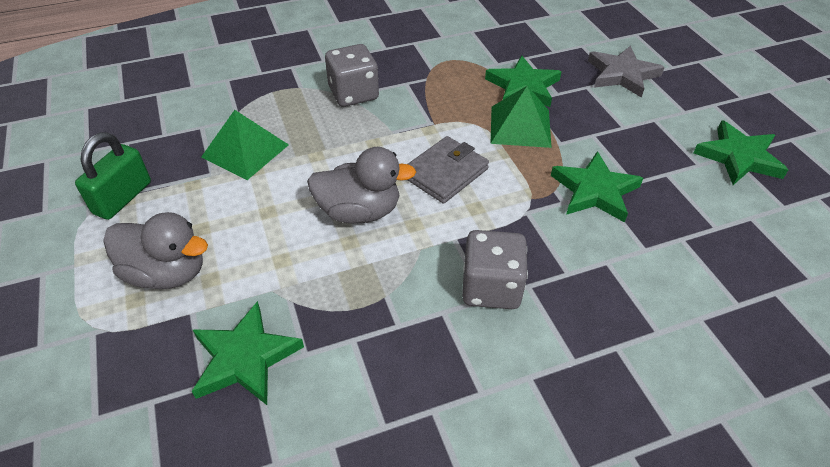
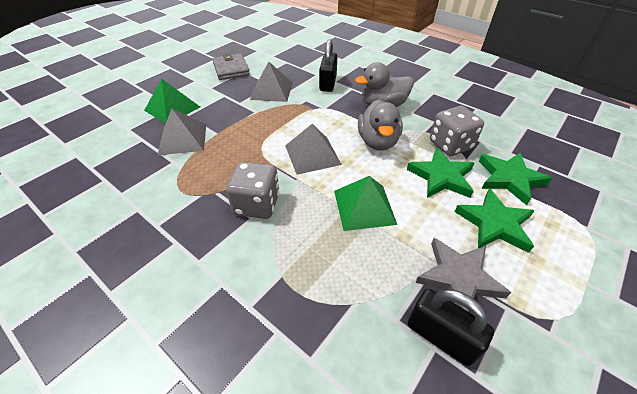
black padlock: 0 -> 2
green padlock: 1 -> 0
green star: 4 -> 3
grey pyramid: 0 -> 3

